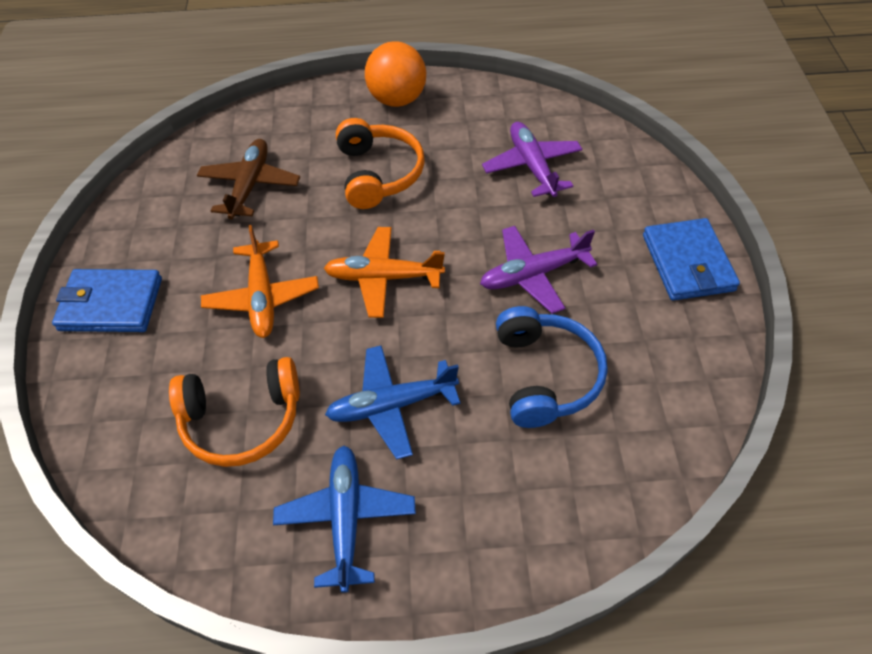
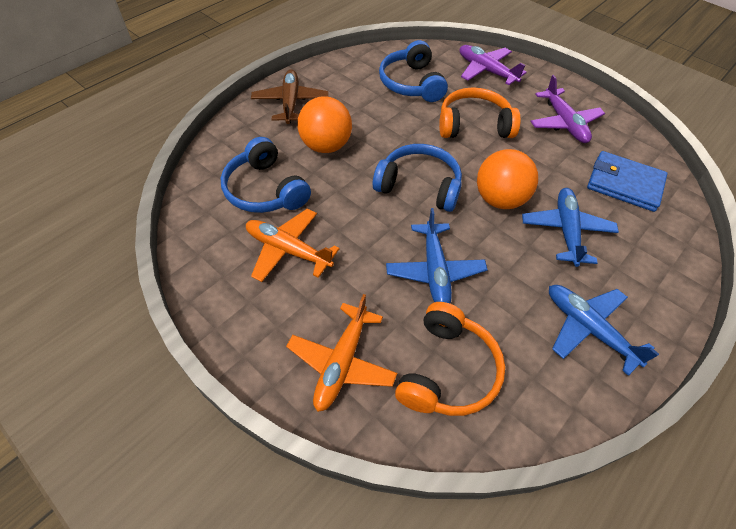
blue headphones: 1 -> 3
blue plane: 2 -> 3
blue wallet: 2 -> 1
orange ball: 1 -> 2

